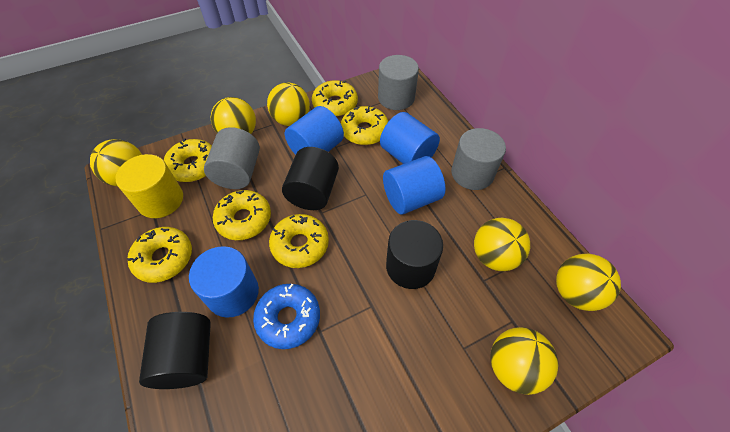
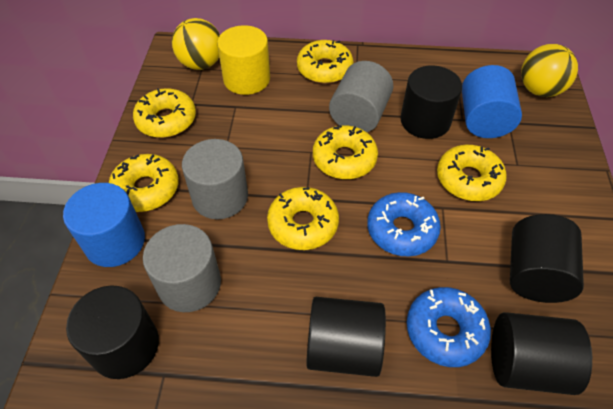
black cylinder: 3 -> 5
blue cylinder: 4 -> 2
blue donut: 1 -> 2
yellow ball: 6 -> 2

